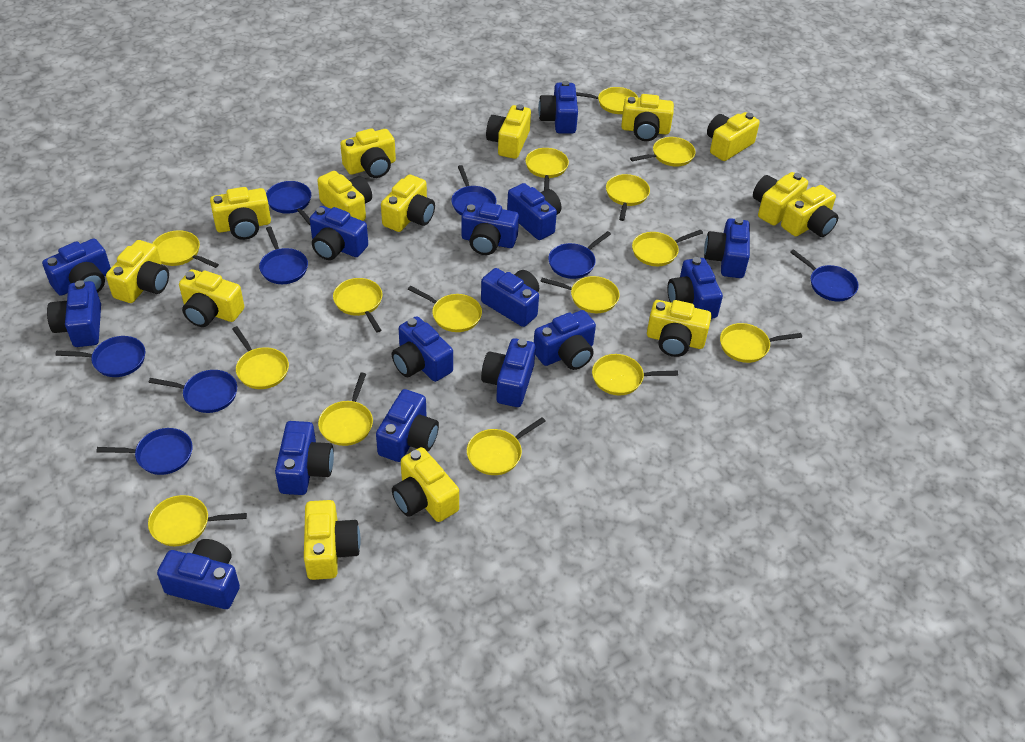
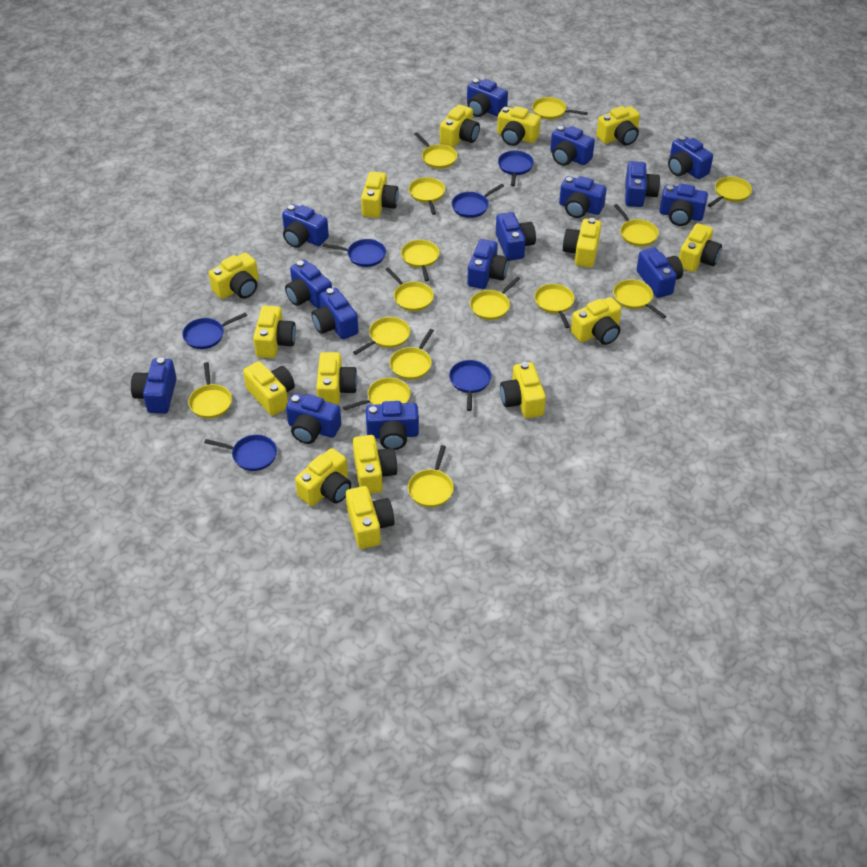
blue pan: 8 -> 6
yellow camera: 14 -> 15

